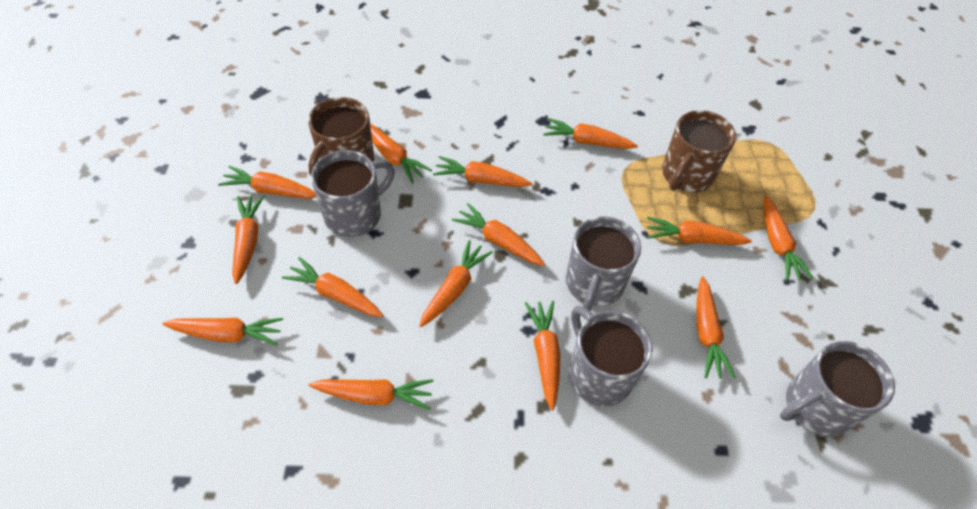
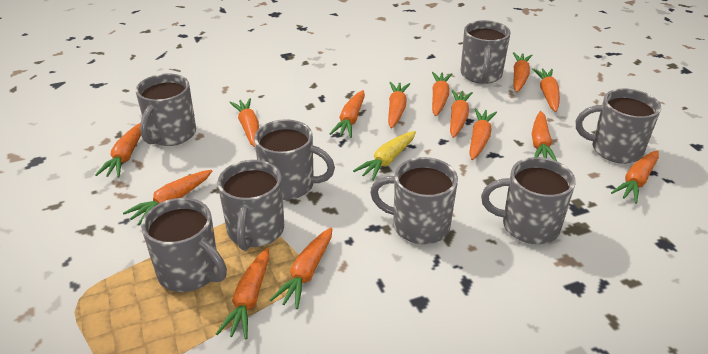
brown mug: 2 -> 0
grey mug: 4 -> 8
yellow carrot: 0 -> 1

